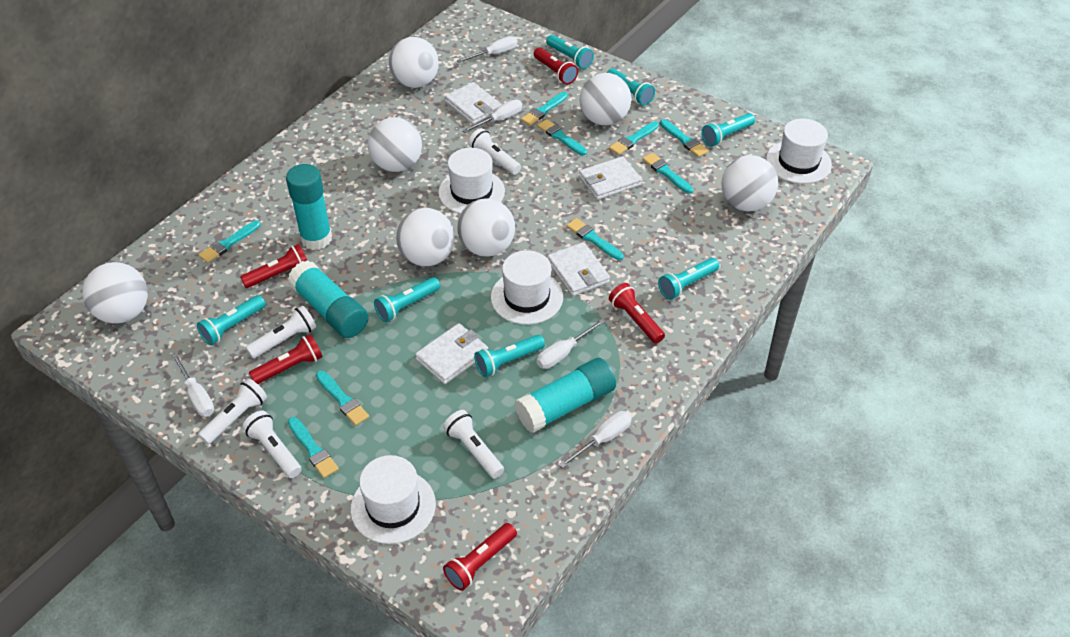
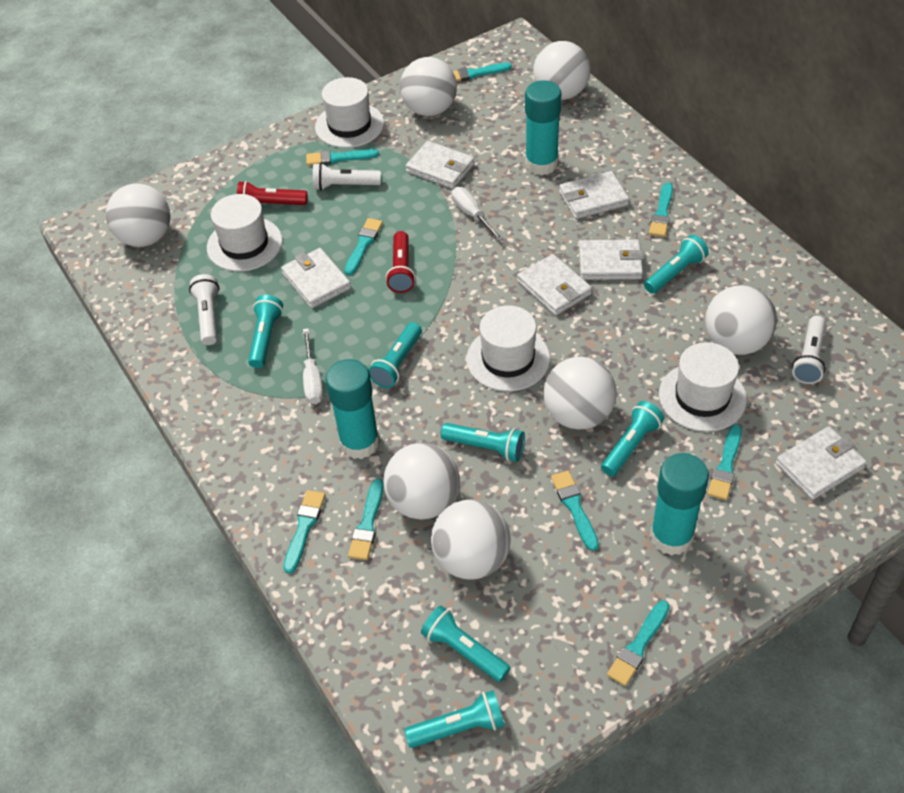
red flashlight: 5 -> 2
white flashlight: 5 -> 3
white screwdriver: 5 -> 2
white wallet: 4 -> 6

